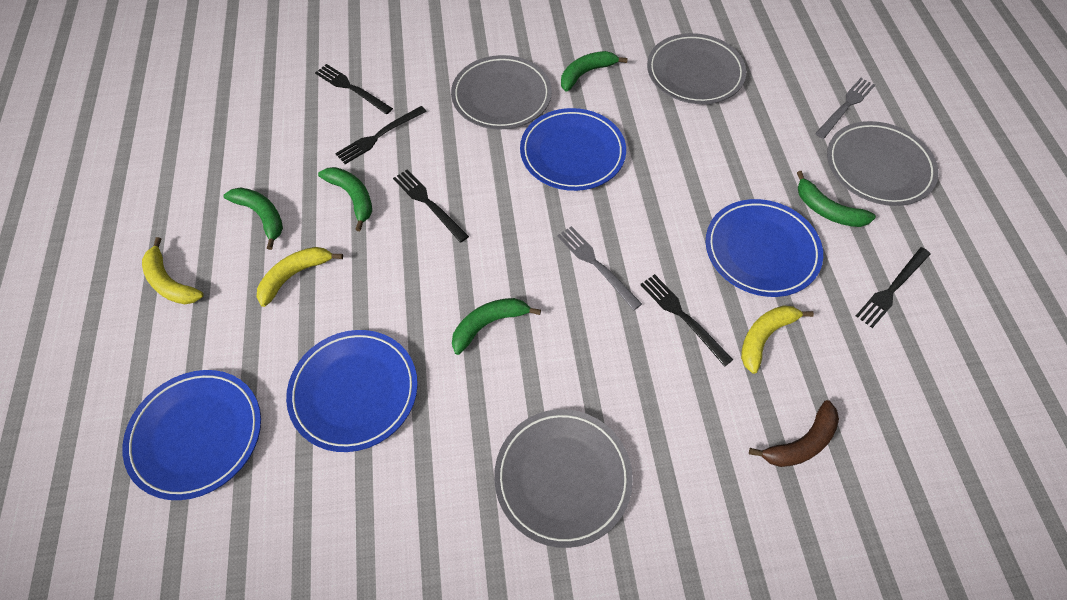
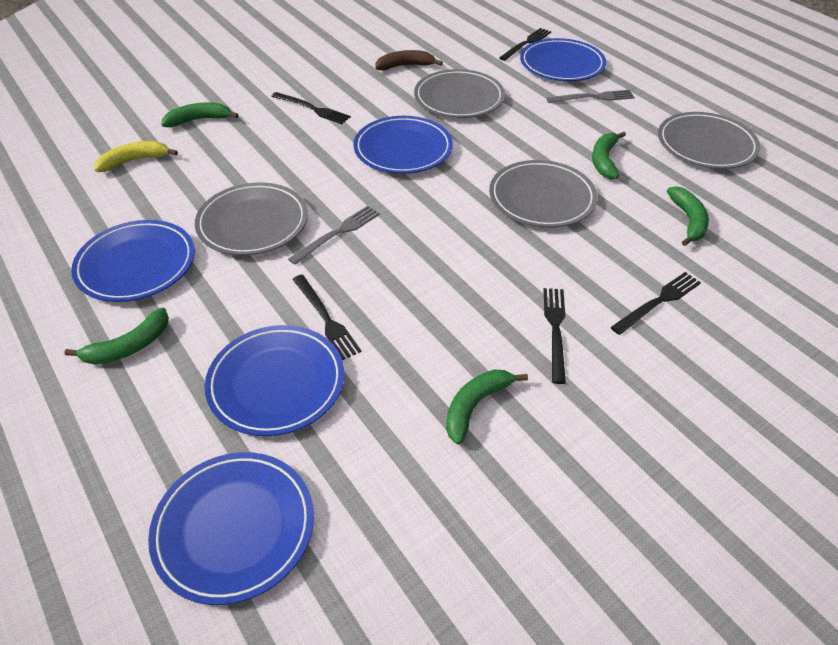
blue plate: 4 -> 5
yellow banana: 3 -> 1

